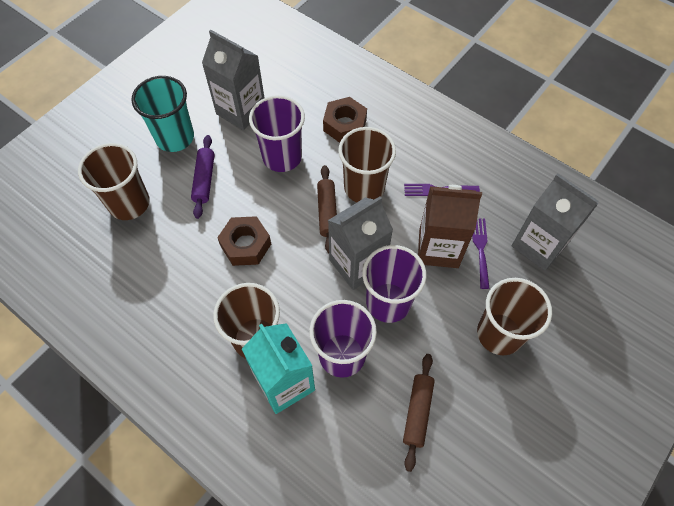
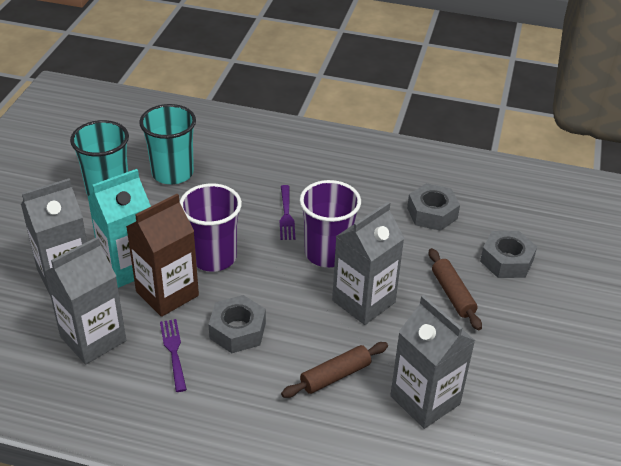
brown cup: 4 -> 0
brown nut: 2 -> 0
grey carton: 3 -> 4
grey nut: 0 -> 3
purple cup: 3 -> 2
purple rolling pin: 1 -> 0
turquoise cup: 1 -> 2

